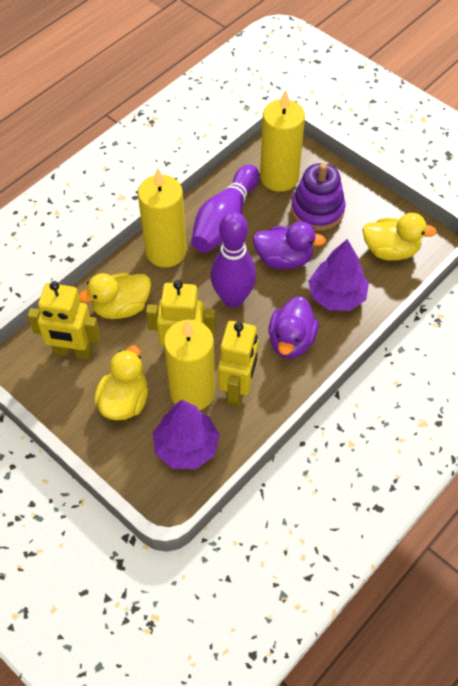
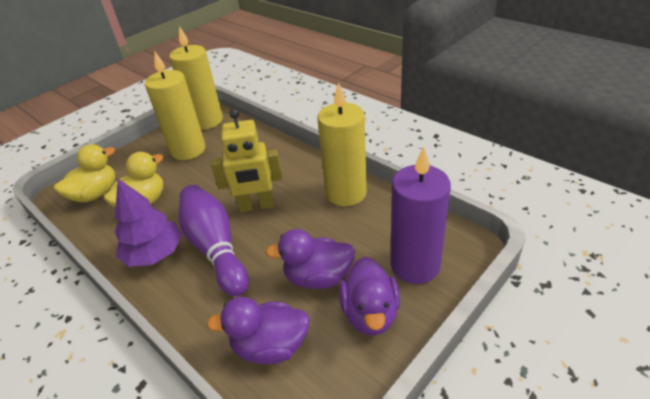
purple bowling pin: 2 -> 1
purple candle: 0 -> 1
purple duck: 2 -> 3
purple stacking toy: 1 -> 0
purple tree: 2 -> 1
yellow duck: 3 -> 2
yellow robot: 3 -> 1

